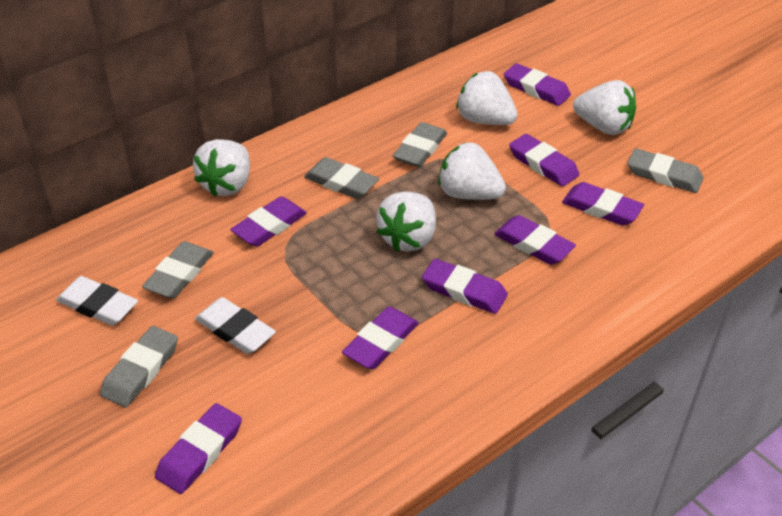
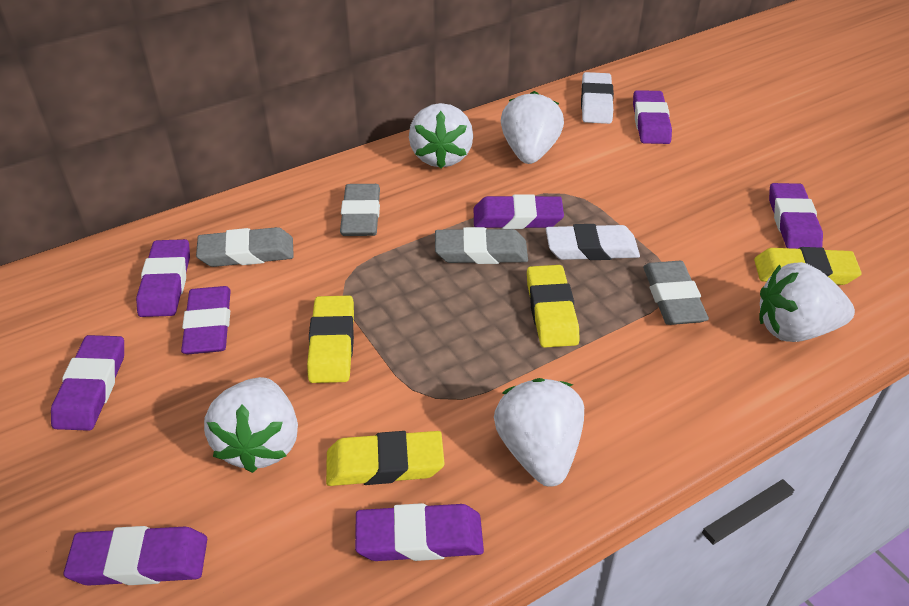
grey eraser: 5 -> 4
yellow eraser: 0 -> 4

